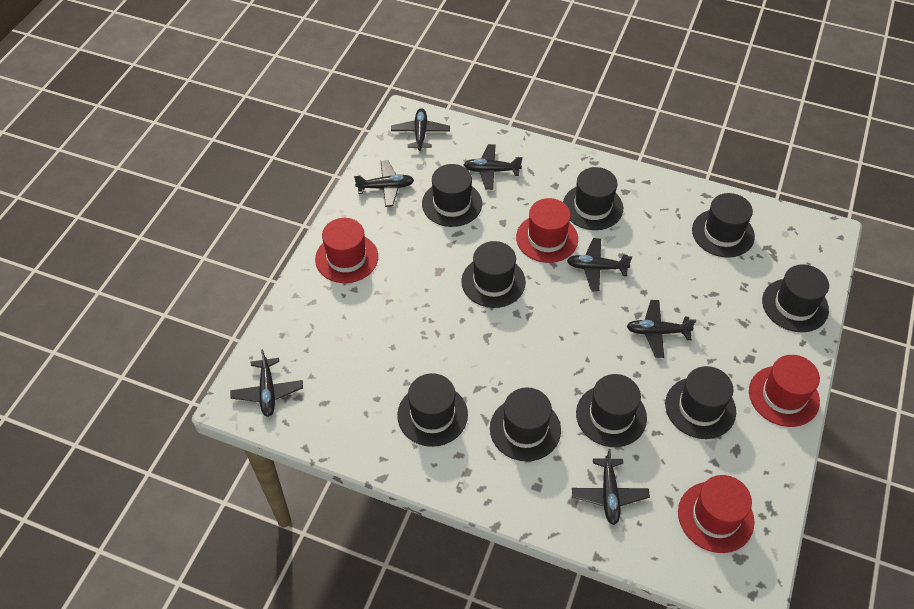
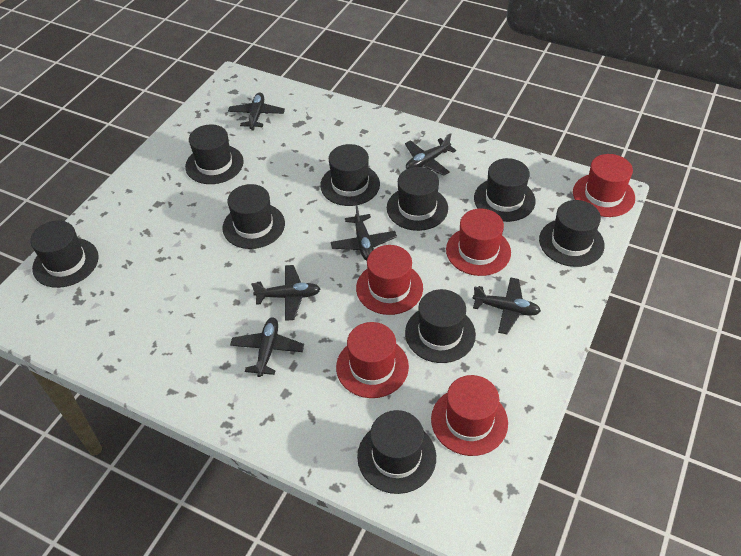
black plane: 7 -> 6
red hat: 4 -> 5

